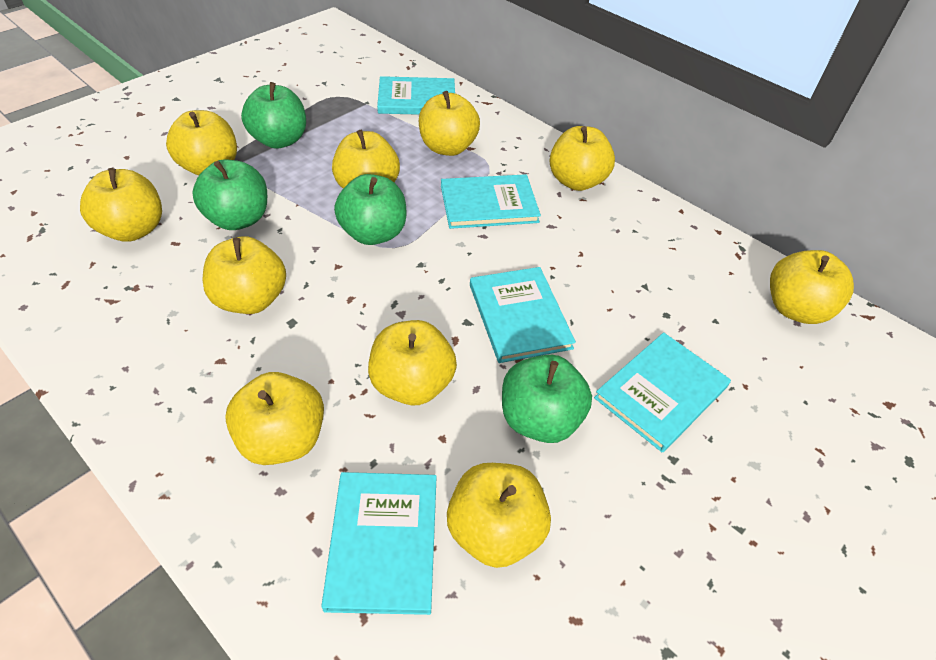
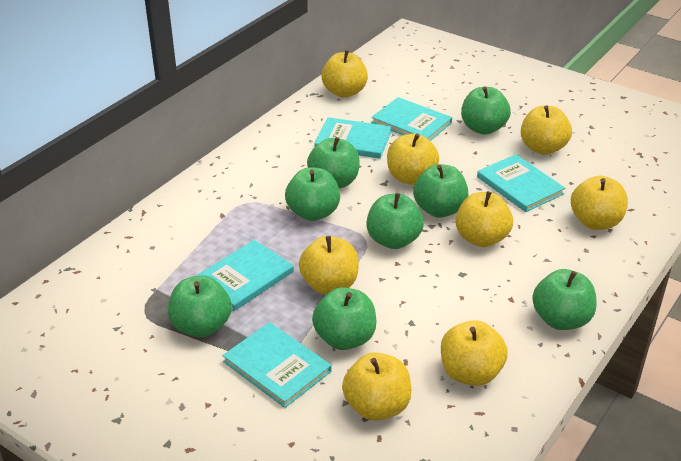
green apple: 4 -> 8
yellow apple: 10 -> 8

